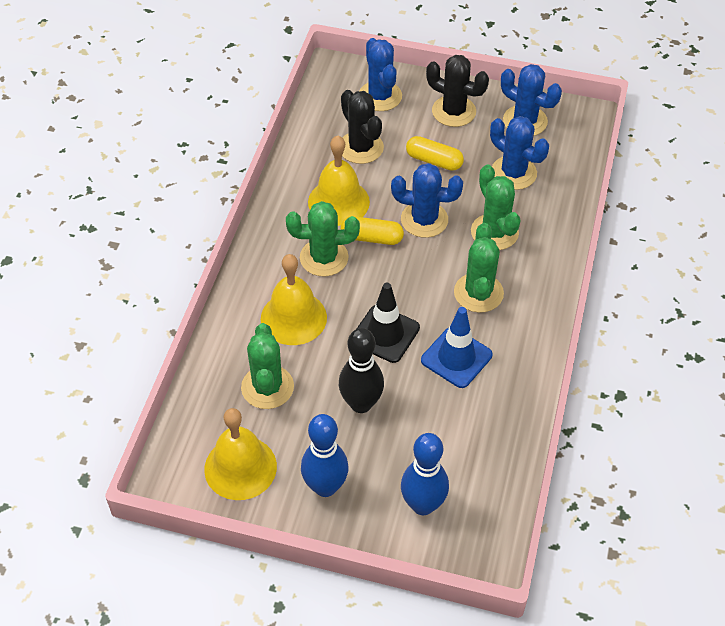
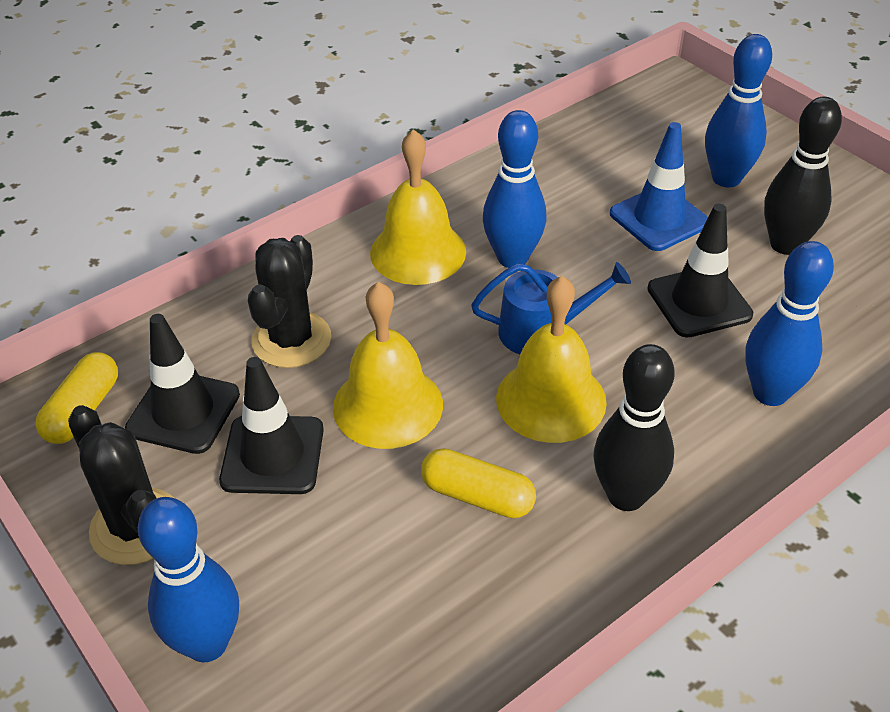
black bowling pin: 1 -> 2
black traffic cone: 1 -> 3
blue bowling pin: 2 -> 4
blue cactus: 4 -> 0
blue watering can: 0 -> 1
green cactus: 4 -> 0

